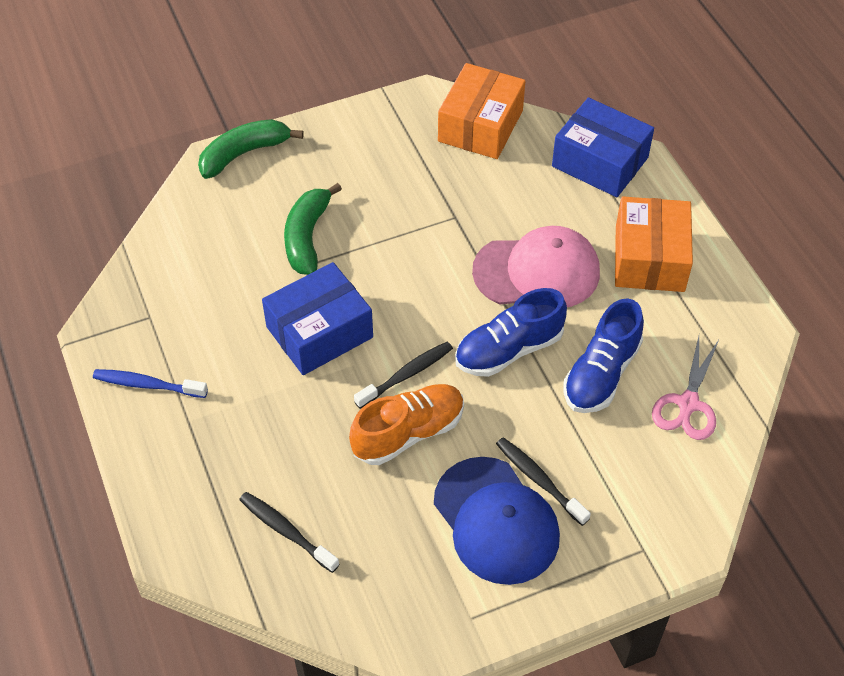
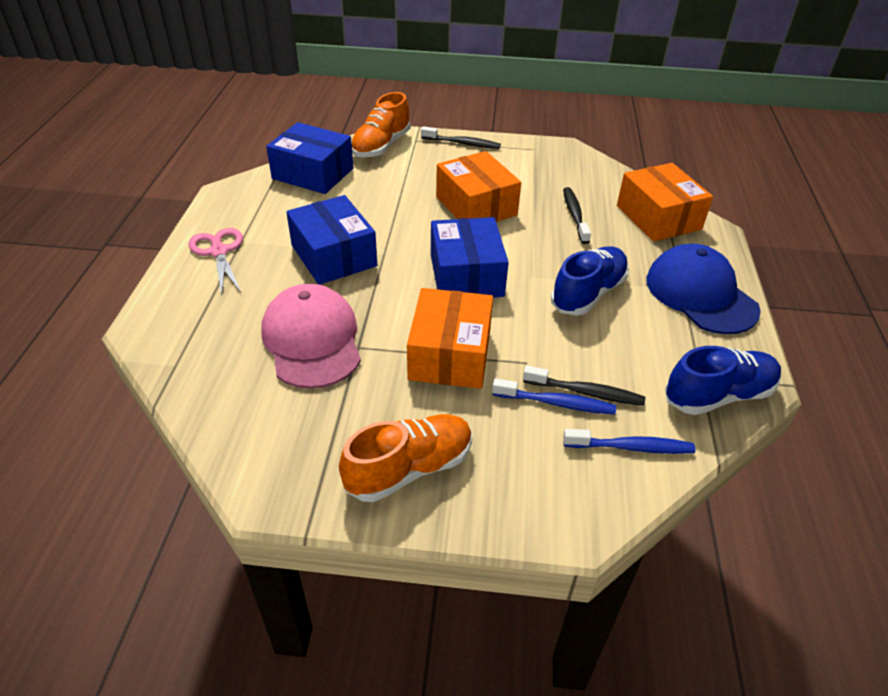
blue box: 2 -> 3
blue toothbrush: 1 -> 2
green banana: 2 -> 0
orange box: 2 -> 3
orange shoe: 1 -> 2

